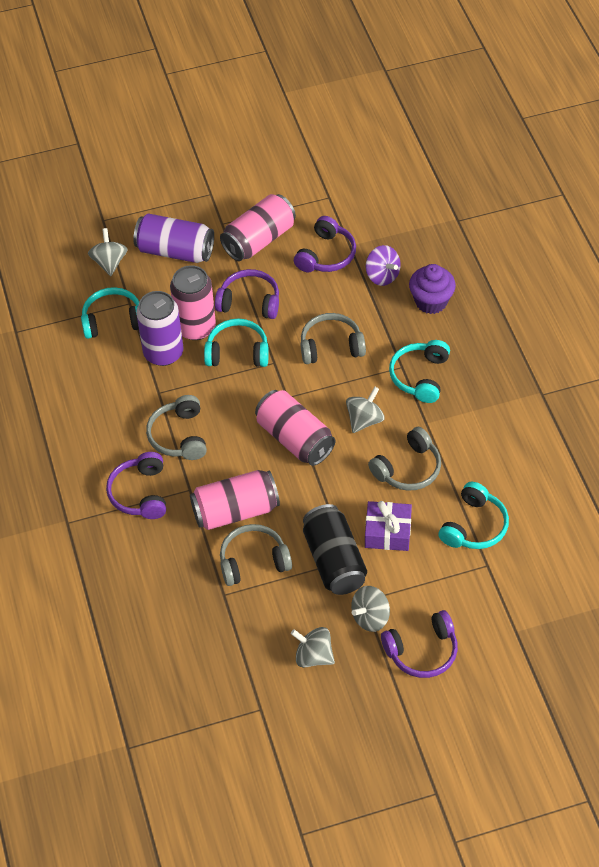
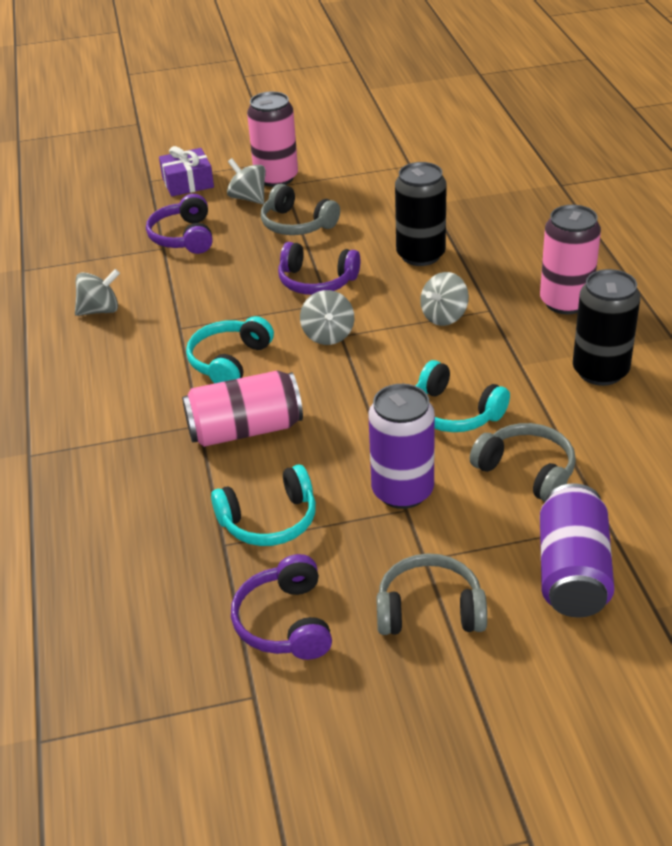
black can: 1 -> 2
grey headphones: 4 -> 3
pink can: 4 -> 3
purple cupcake: 1 -> 0
purple headphones: 4 -> 3
purple spinning top: 1 -> 0
turquoise headphones: 4 -> 3

